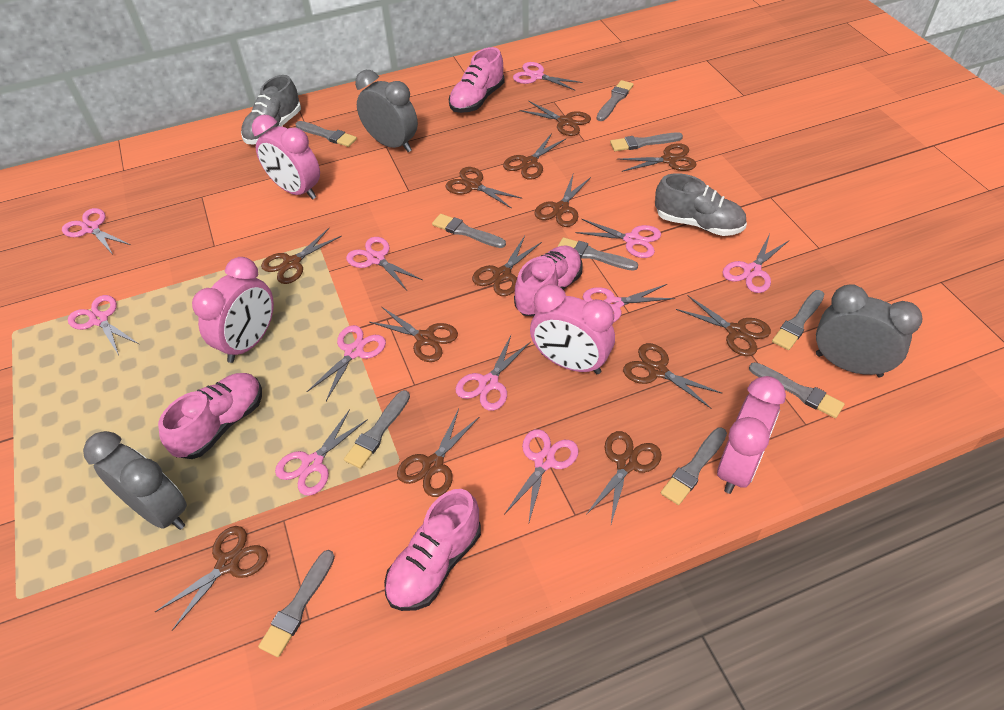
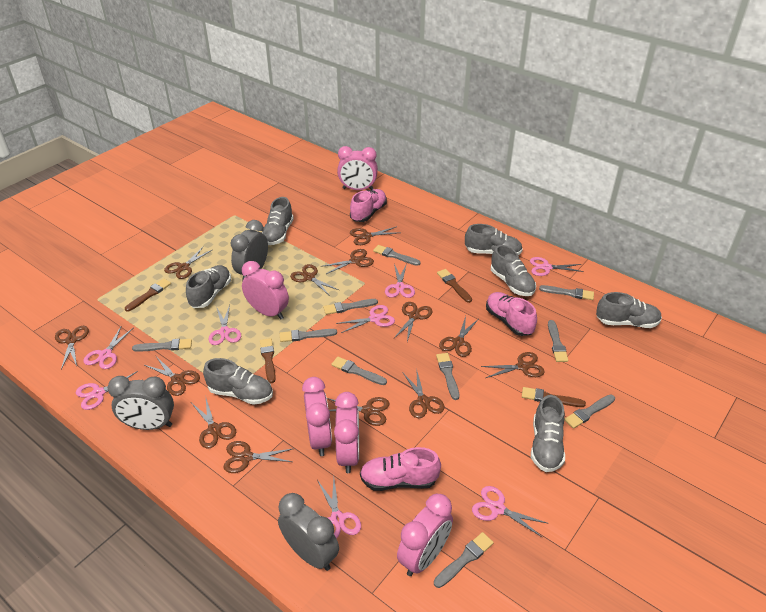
brown brush: 0 -> 4
grey shoe: 2 -> 7
pink clock: 4 -> 5
pink scissors: 11 -> 8
pink shoe: 4 -> 3

